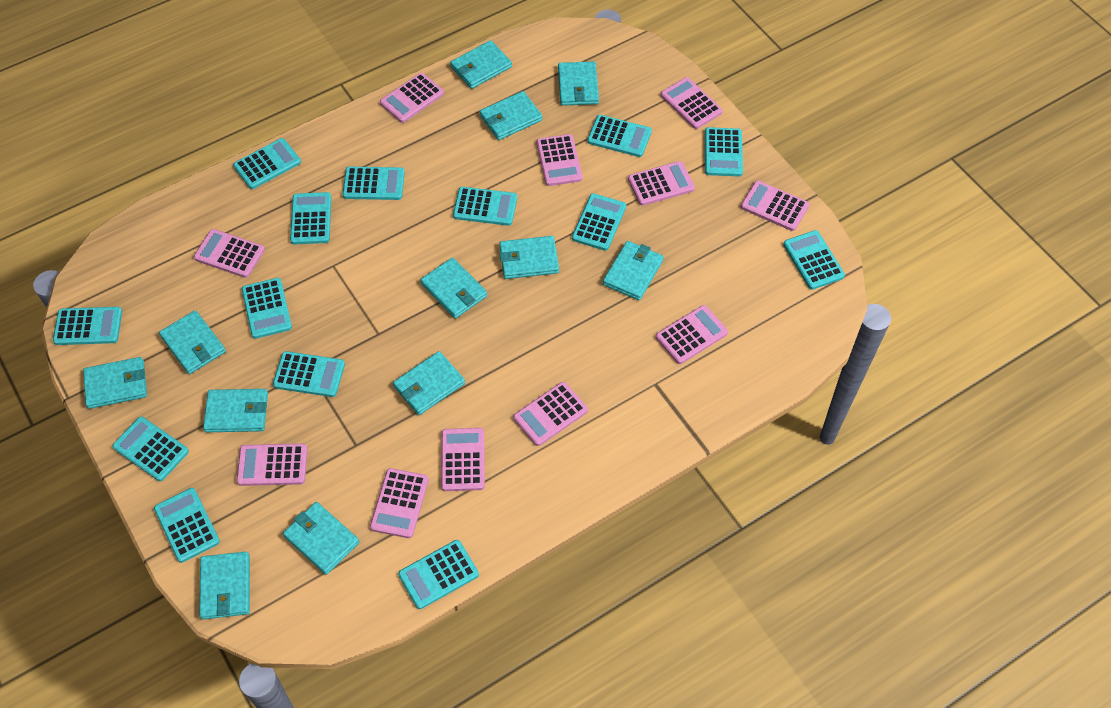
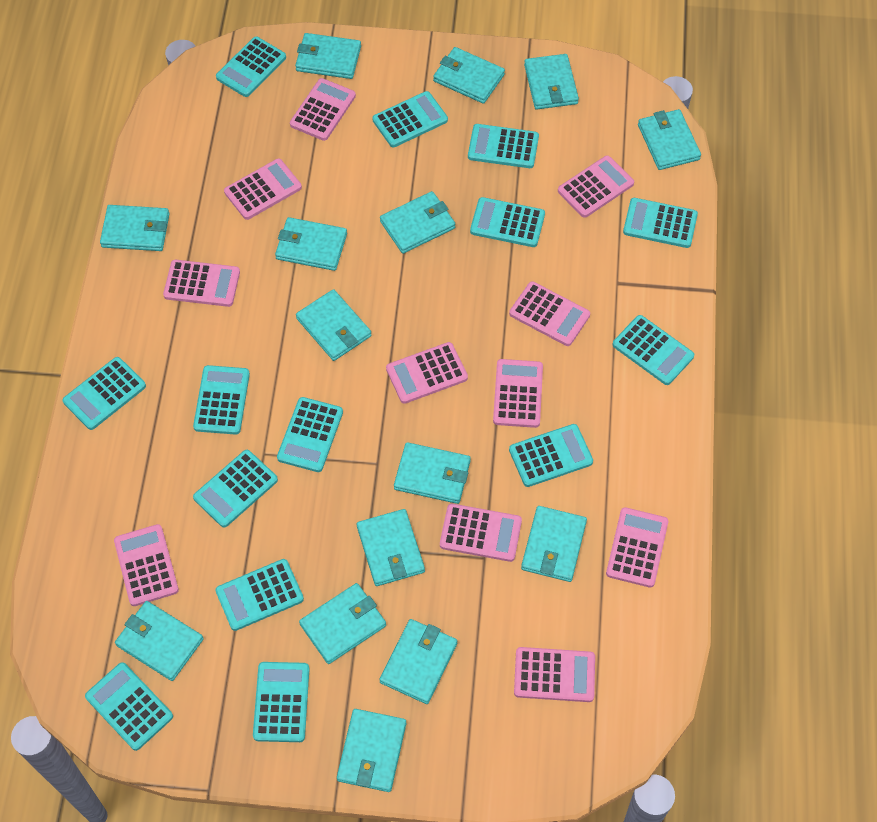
turquoise wallet: 12 -> 15

